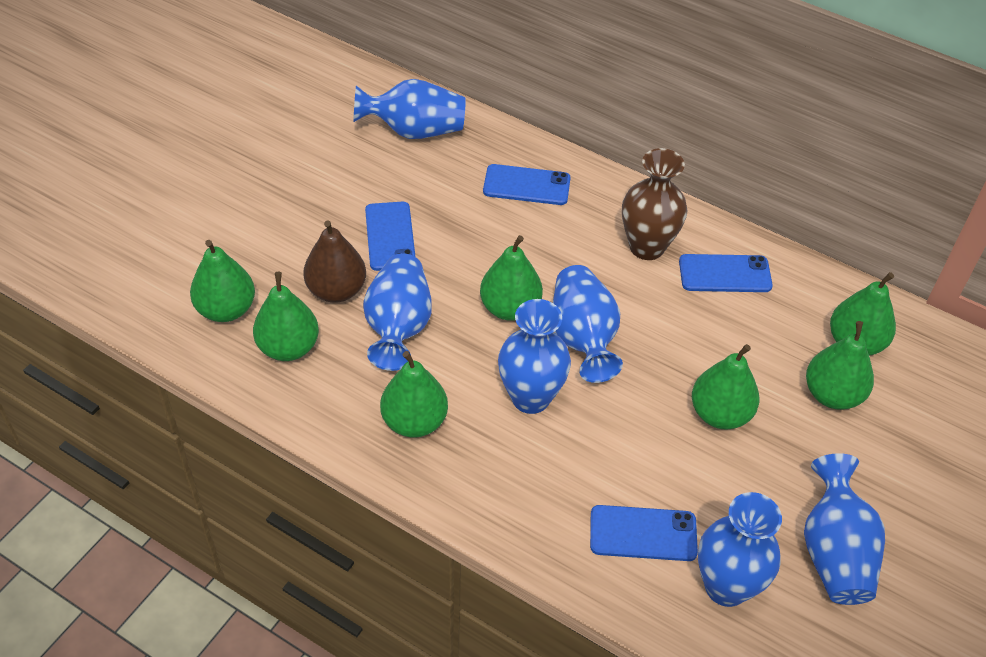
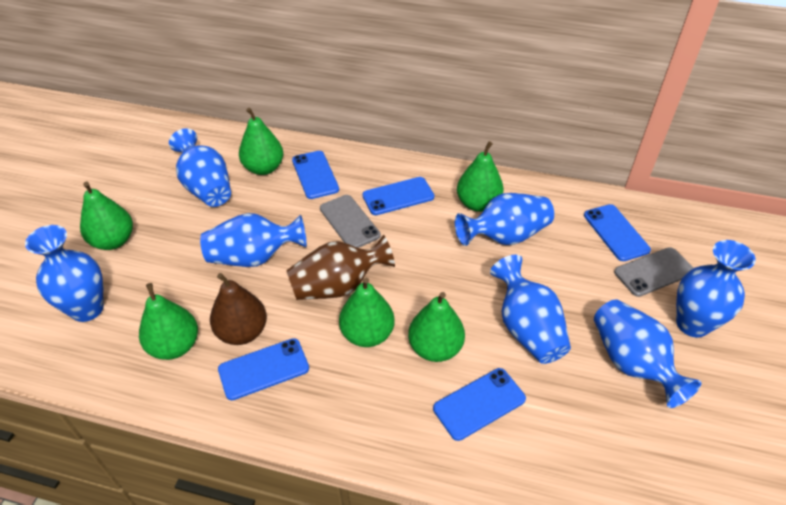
blue phone: 4 -> 5
blue vase: 6 -> 7
green pear: 7 -> 6
grey phone: 0 -> 2

